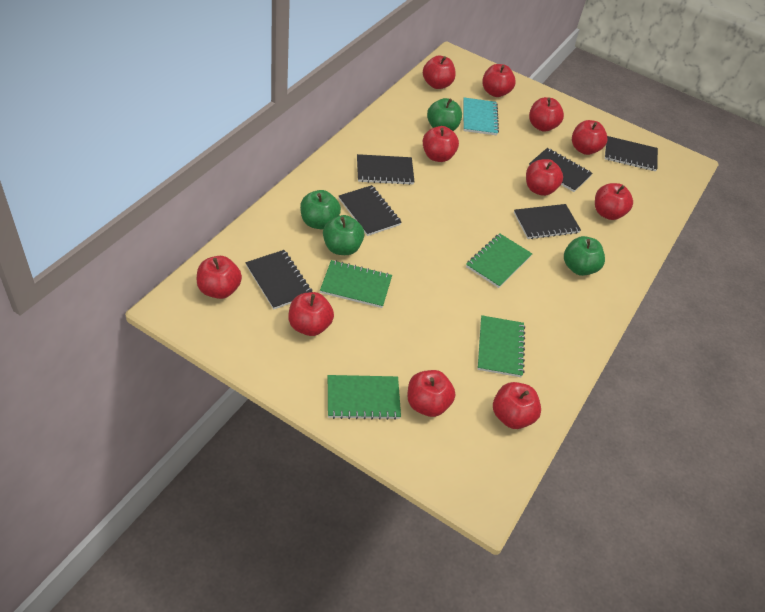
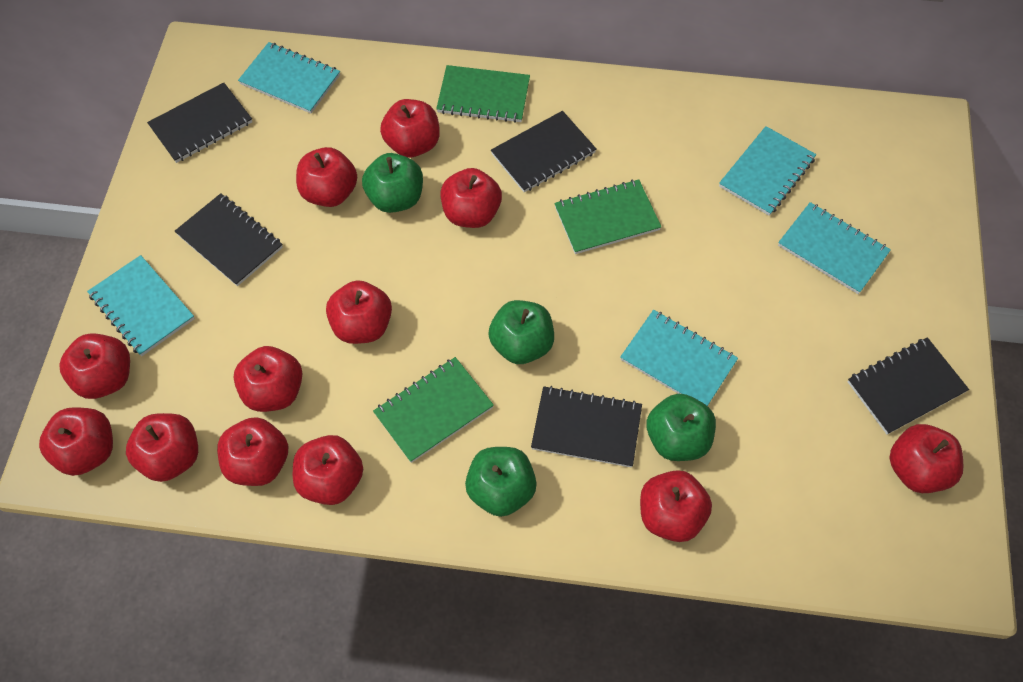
black notebook: 6 -> 5
green notebook: 4 -> 3
red apple: 11 -> 12
turquoise notebook: 1 -> 5

